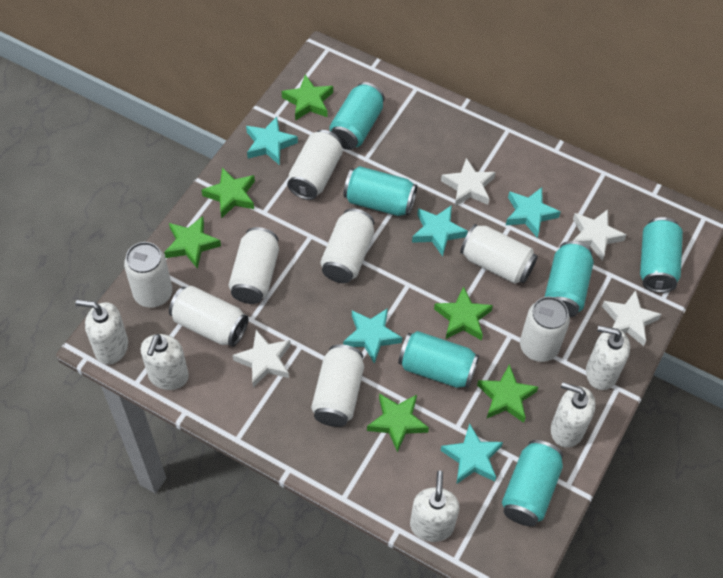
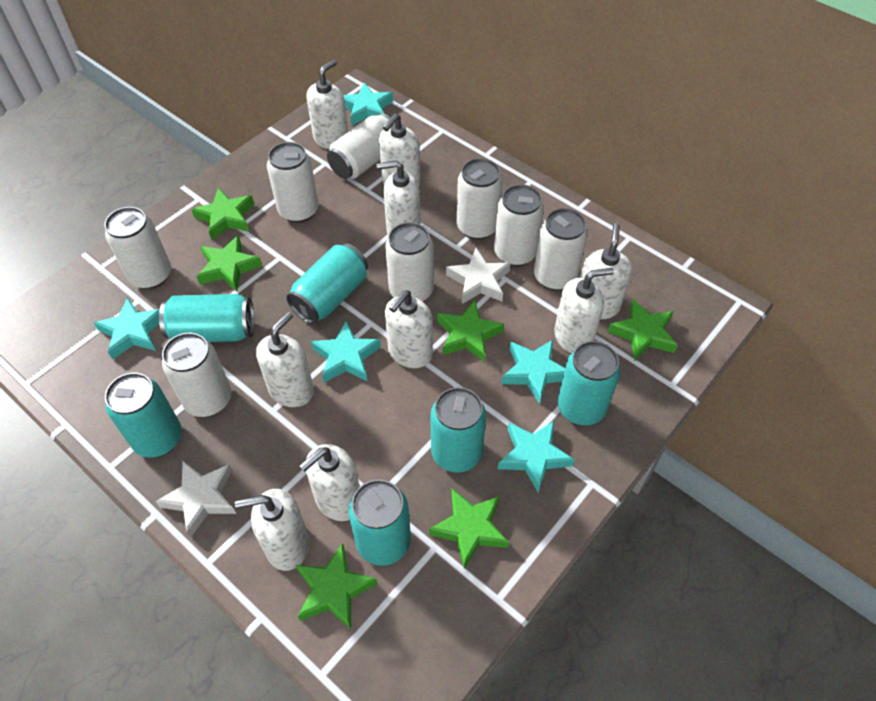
white soap dispenser: 5 -> 9
white star: 4 -> 2

